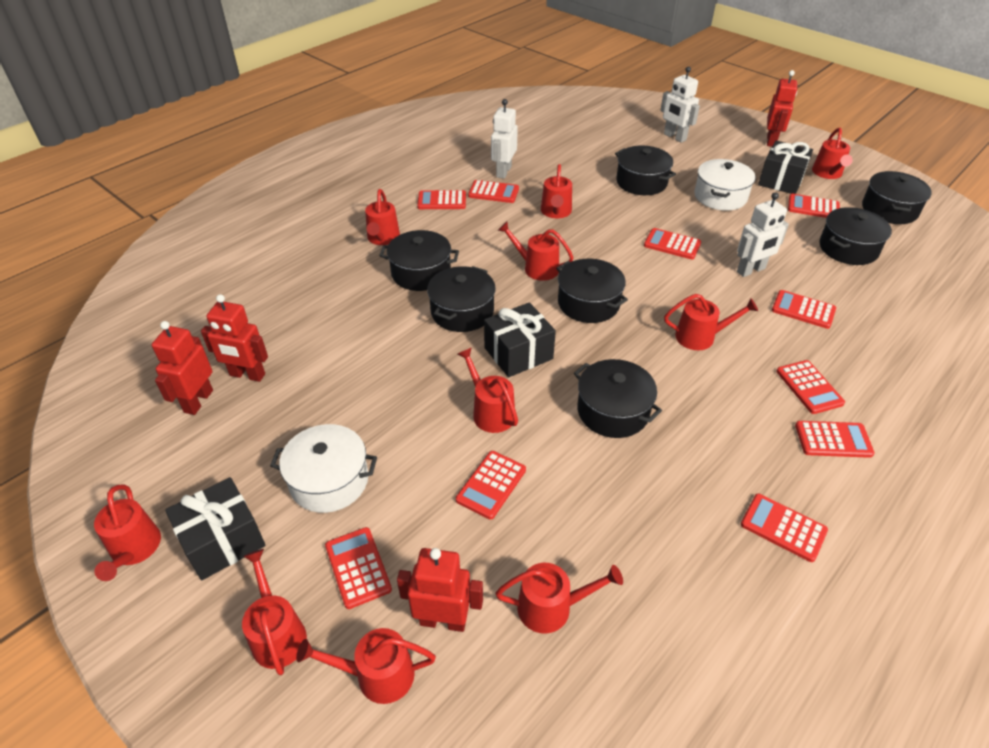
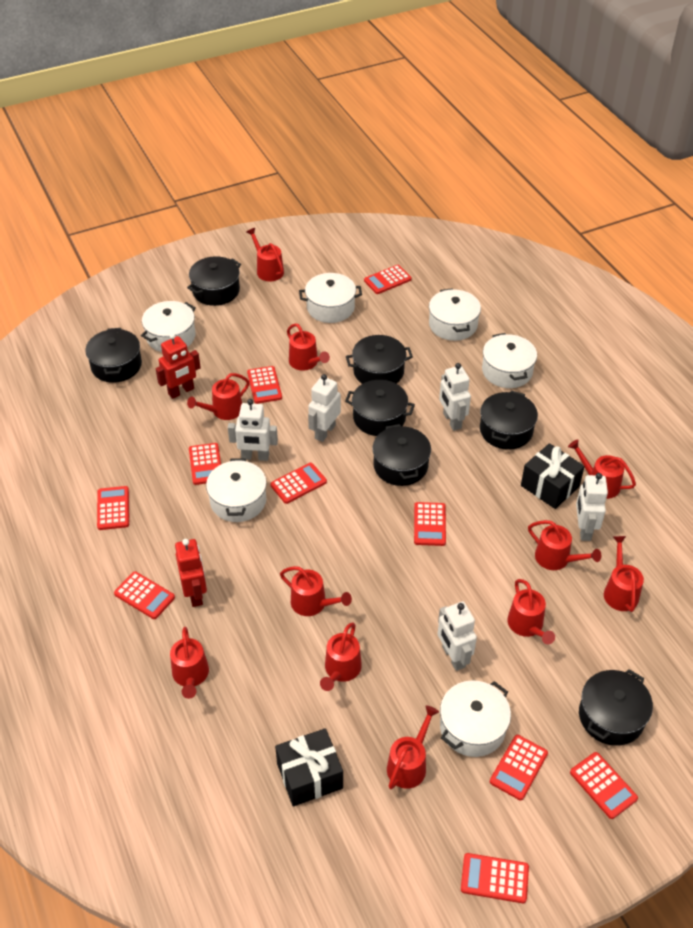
black gift: 3 -> 2
red robot: 4 -> 2
red watering can: 10 -> 11
white pot: 2 -> 6
white robot: 3 -> 5

